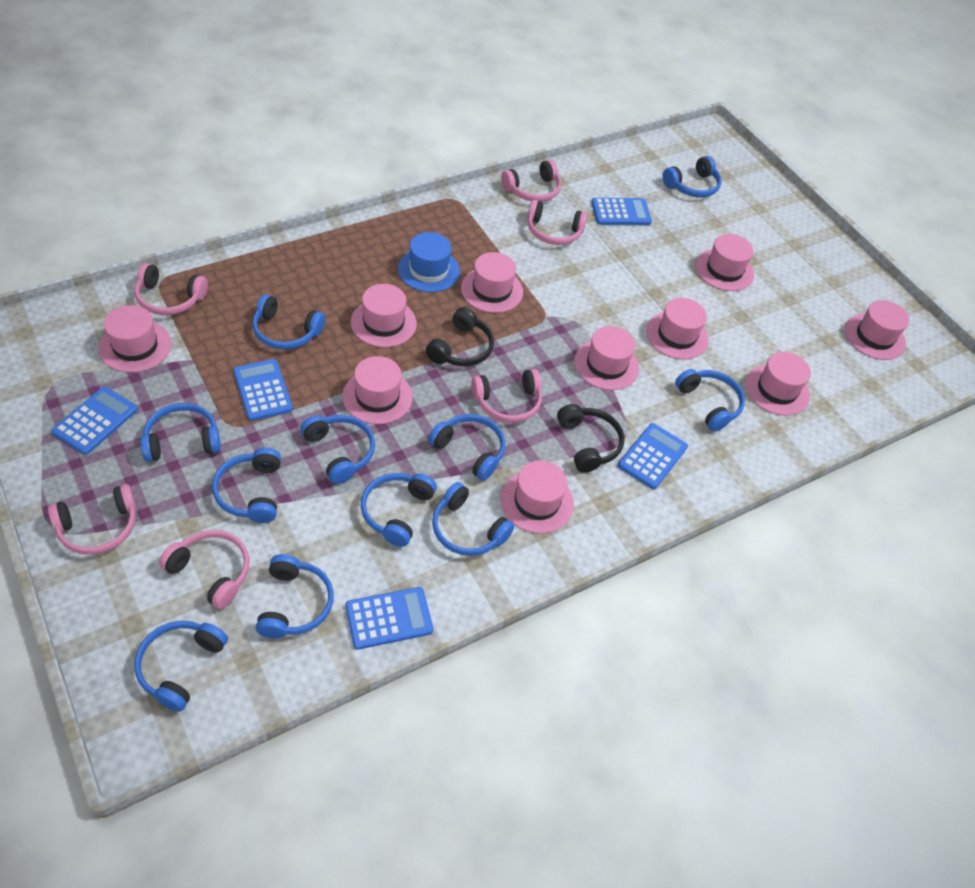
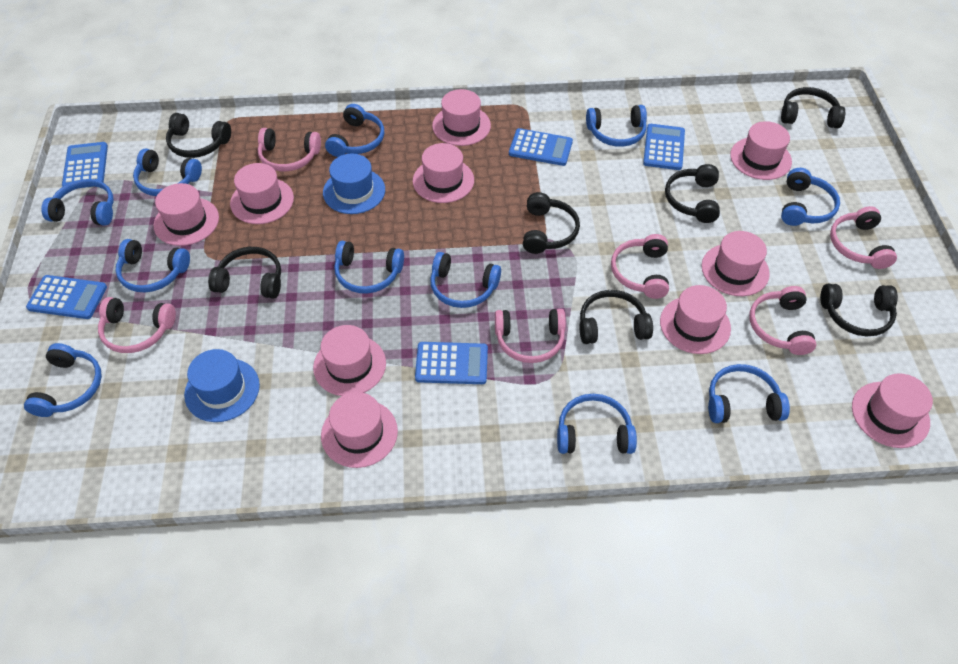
black headphones: 2 -> 7
blue hat: 1 -> 2

